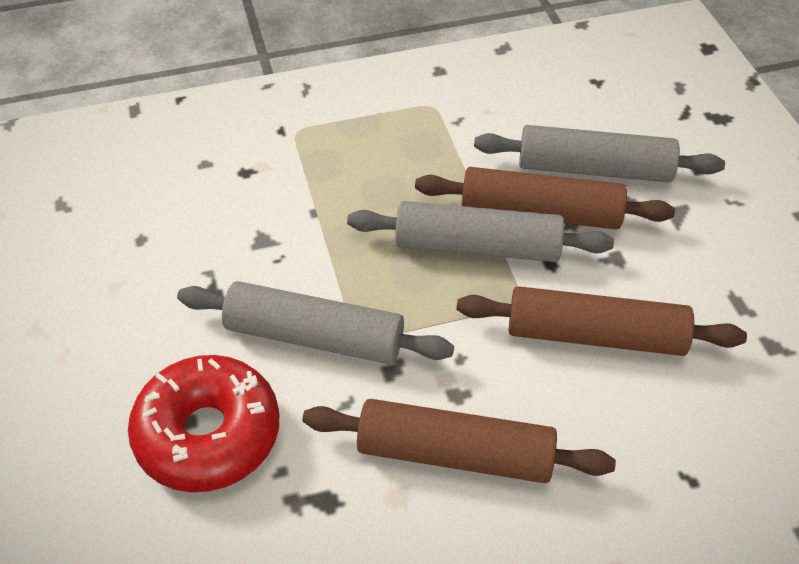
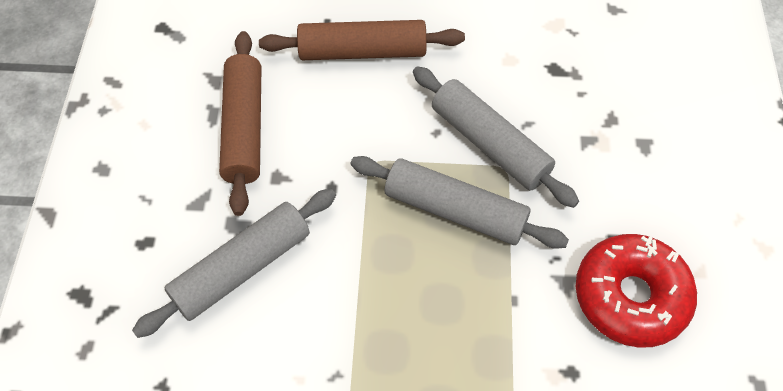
brown rolling pin: 3 -> 2

